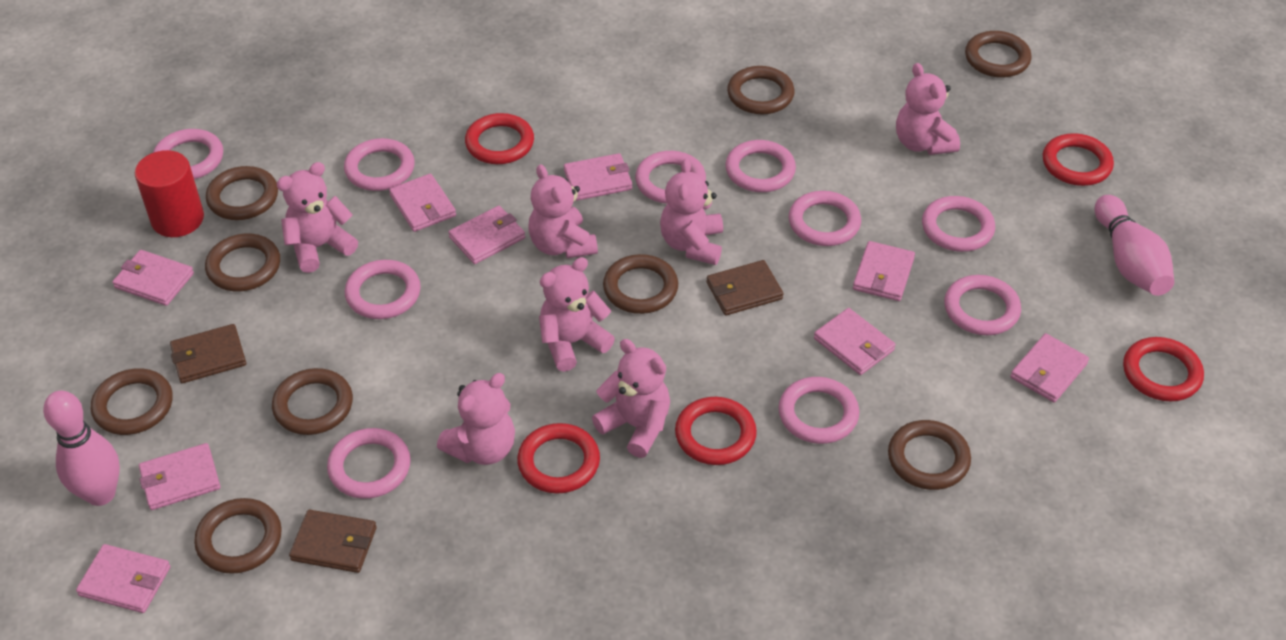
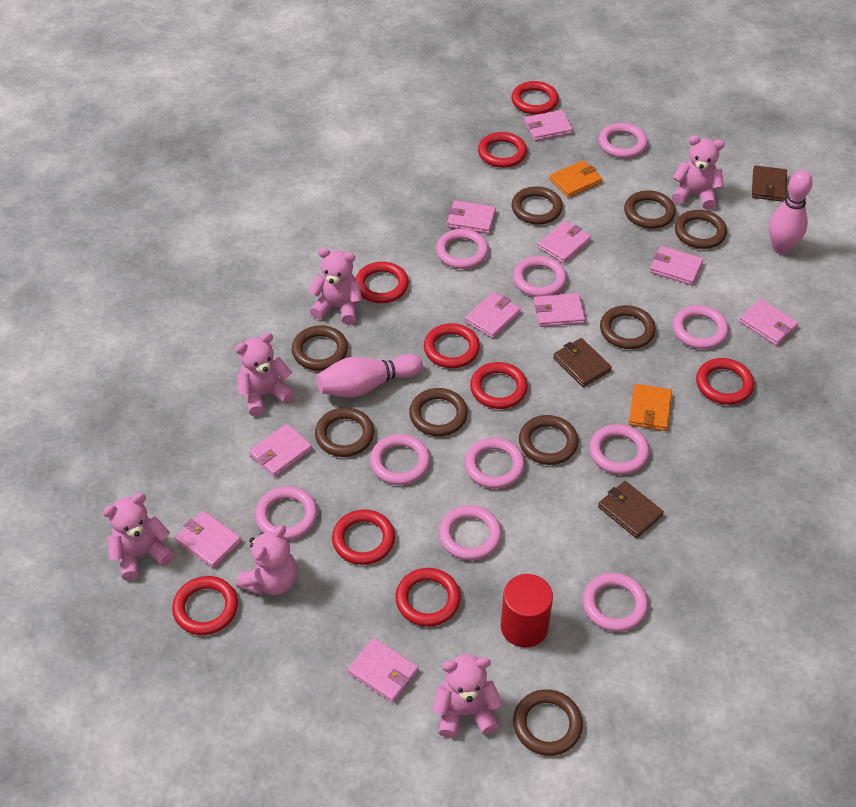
orange wallet: 0 -> 2
pink teddy bear: 7 -> 6
pink wallet: 9 -> 10
red ring: 5 -> 9

